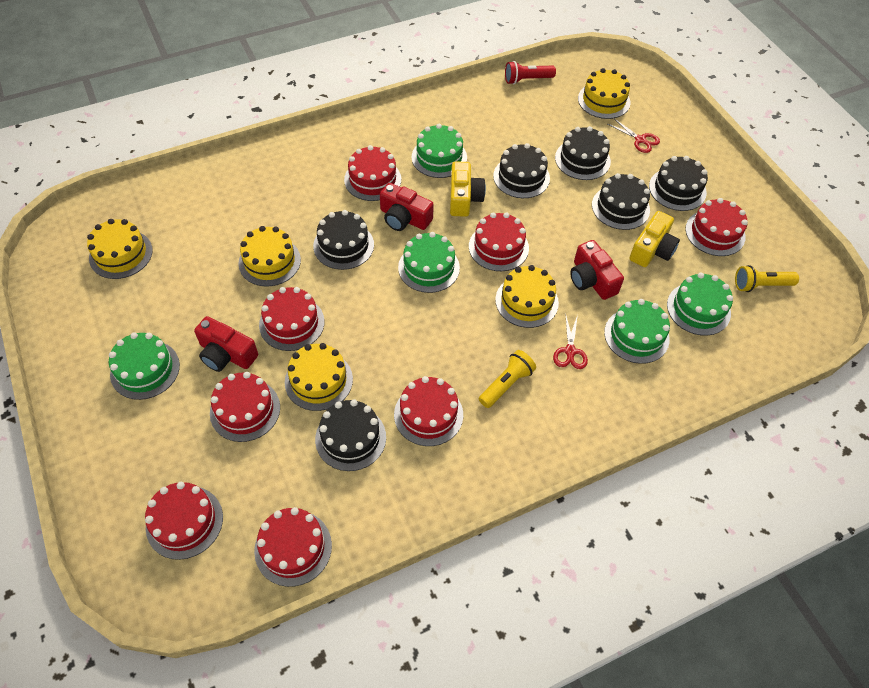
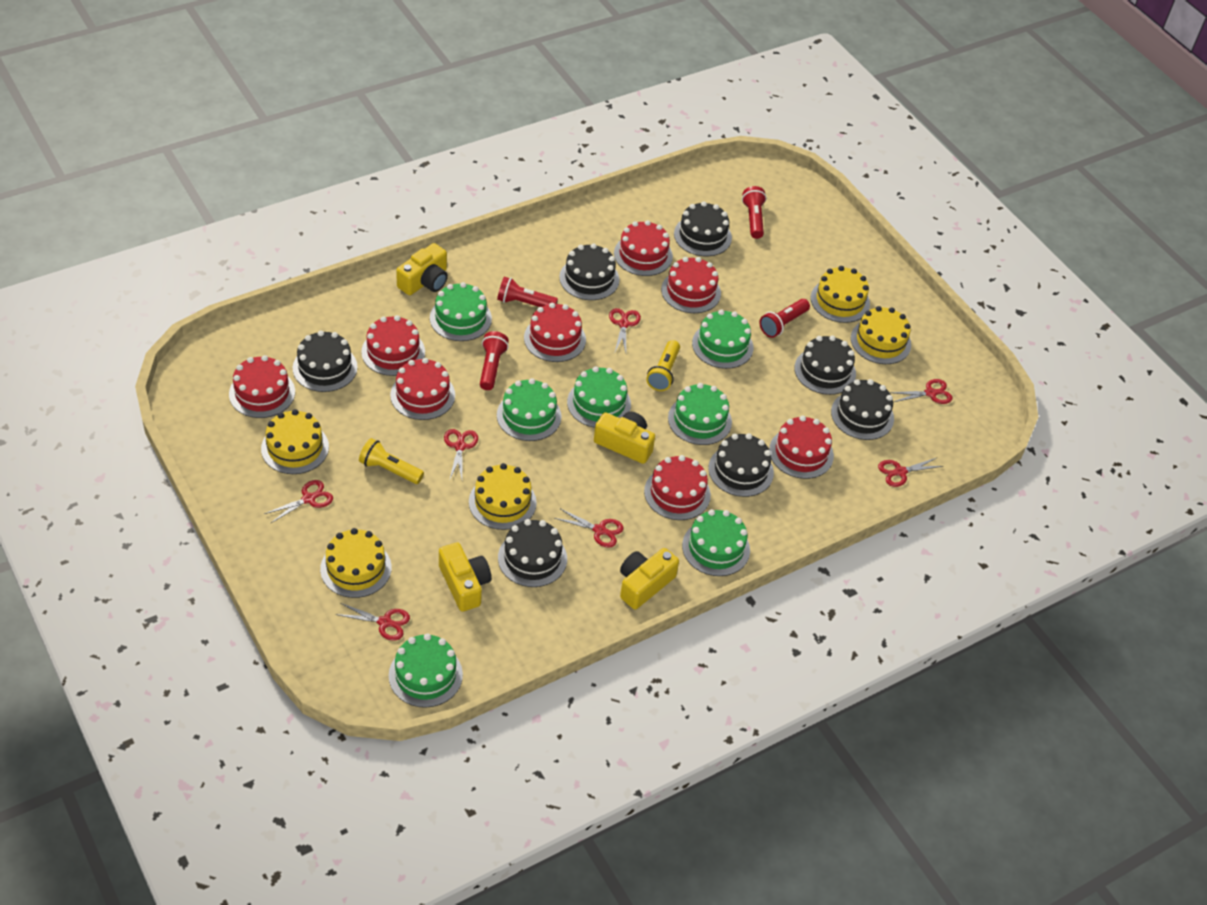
black cake: 6 -> 7
green cake: 5 -> 7
red camera: 3 -> 0
red flashlight: 1 -> 4
red scissors: 2 -> 7
yellow camera: 2 -> 4

